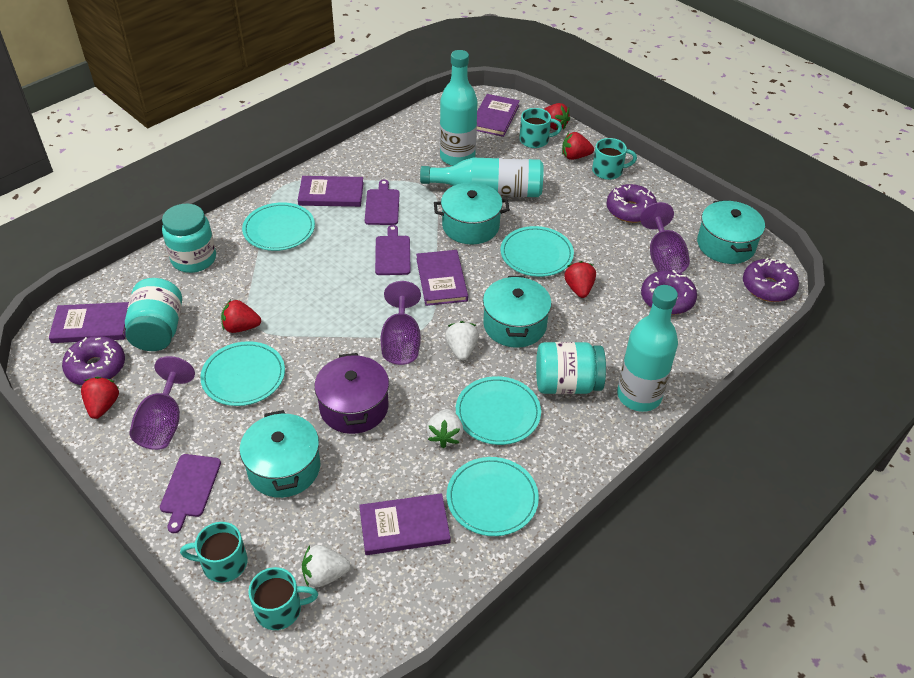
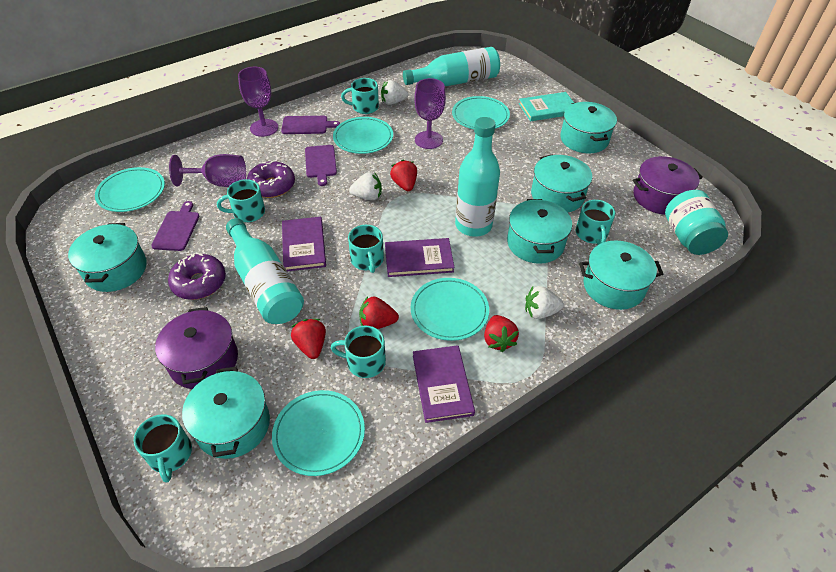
purple book: 5 -> 3
purple donut: 4 -> 2
purple pot: 1 -> 2
red strawberry: 5 -> 4
turquoise book: 0 -> 1
turquoise jar: 3 -> 1
turquoise mug: 4 -> 6
turquoise pot: 4 -> 6

